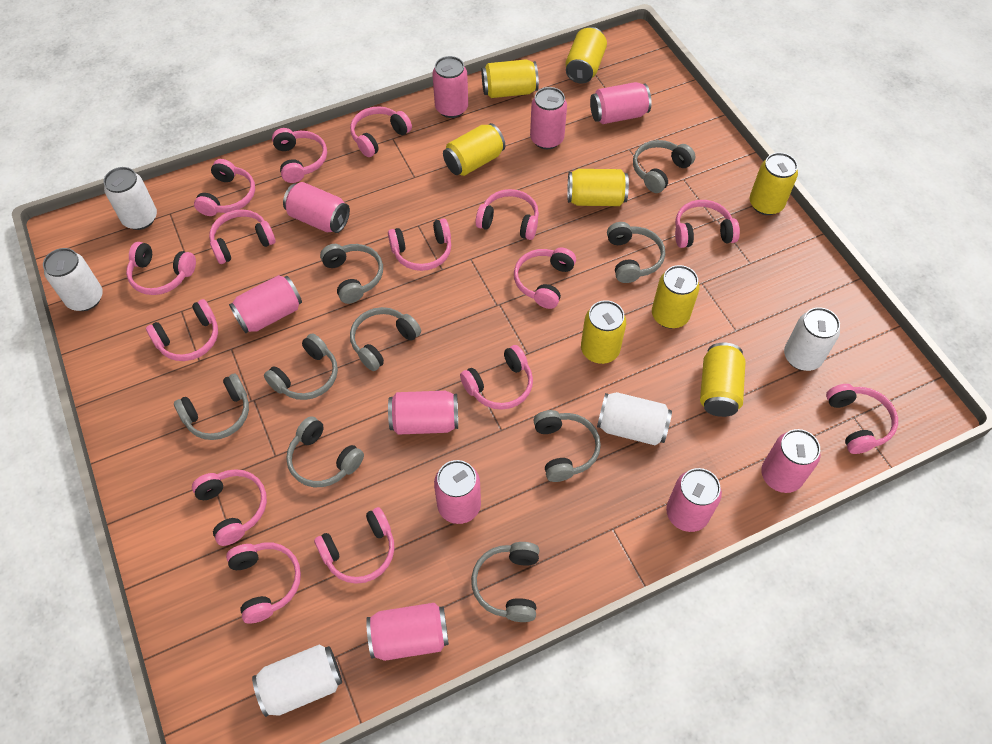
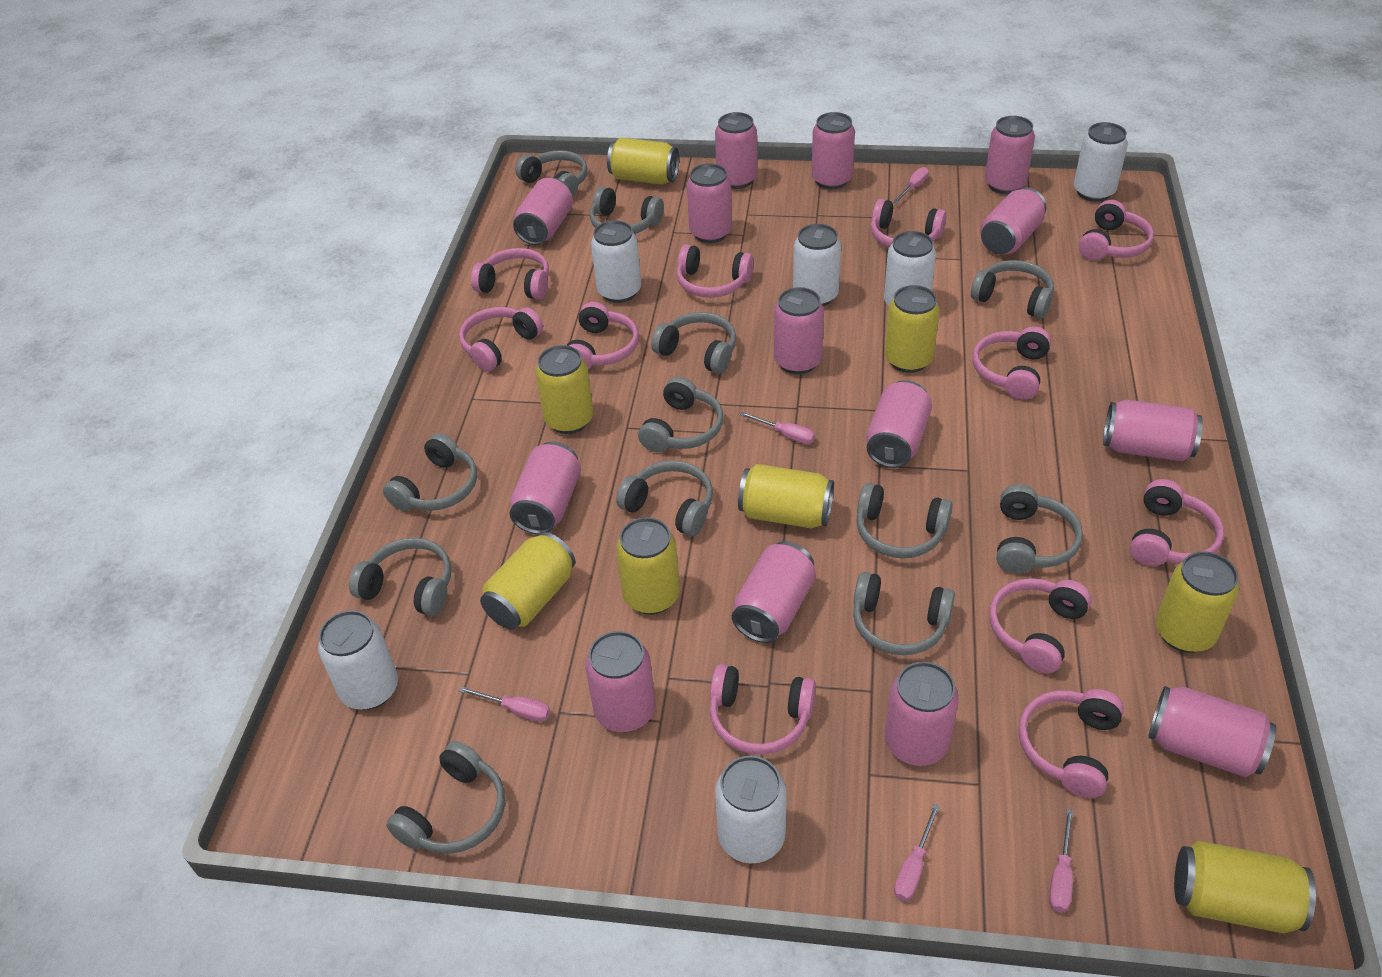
grey headphones: 9 -> 12
pink can: 10 -> 14
pink headphones: 15 -> 11
pink screwdriver: 0 -> 5
white can: 5 -> 6

